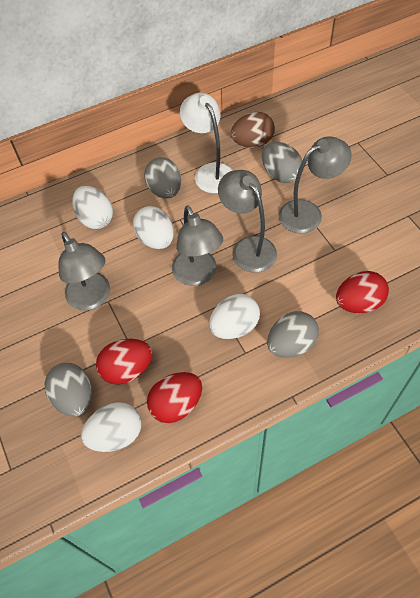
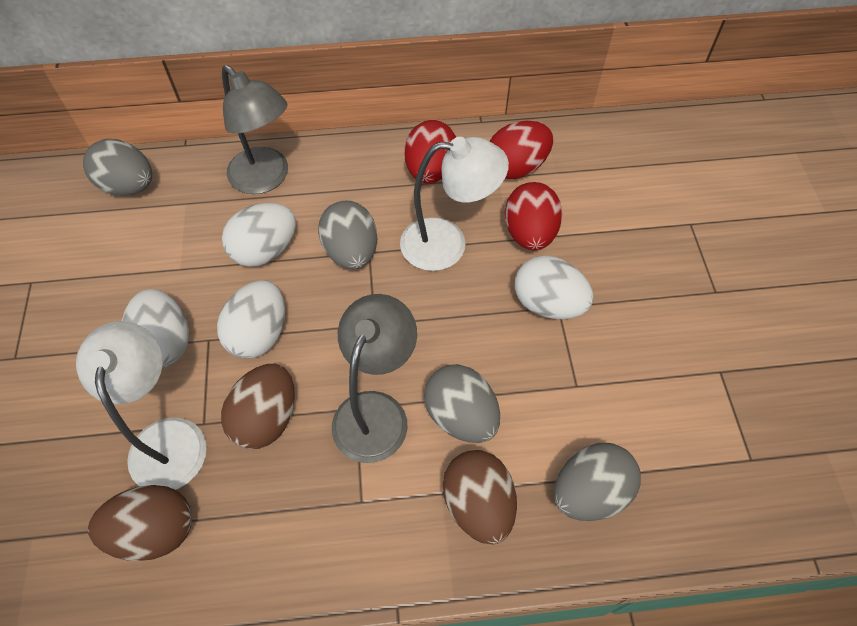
brown egg: 1 -> 3
grey lamp: 4 -> 2
white lamp: 1 -> 2

